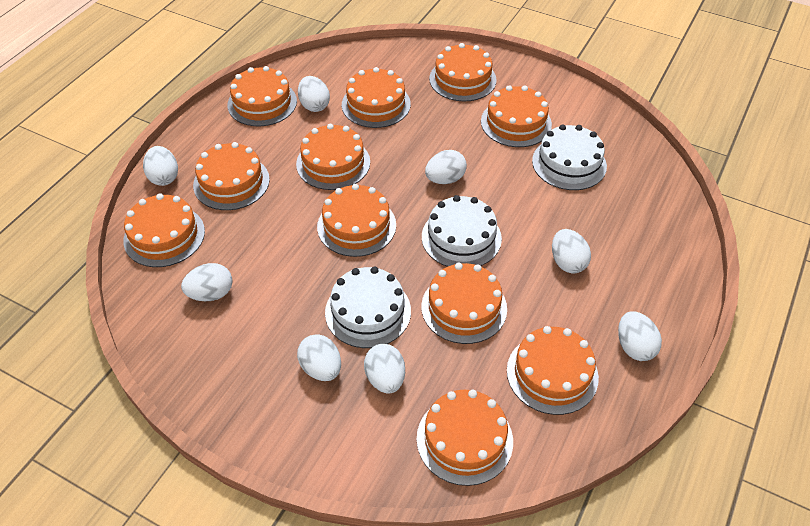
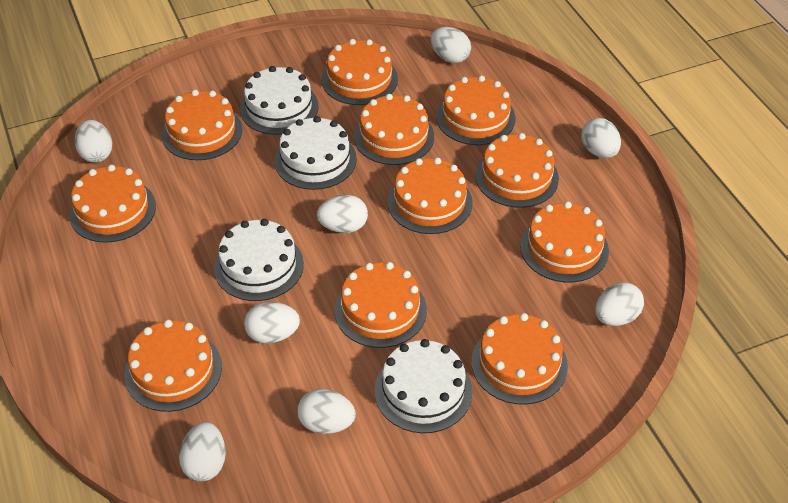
white cake: 3 -> 4

